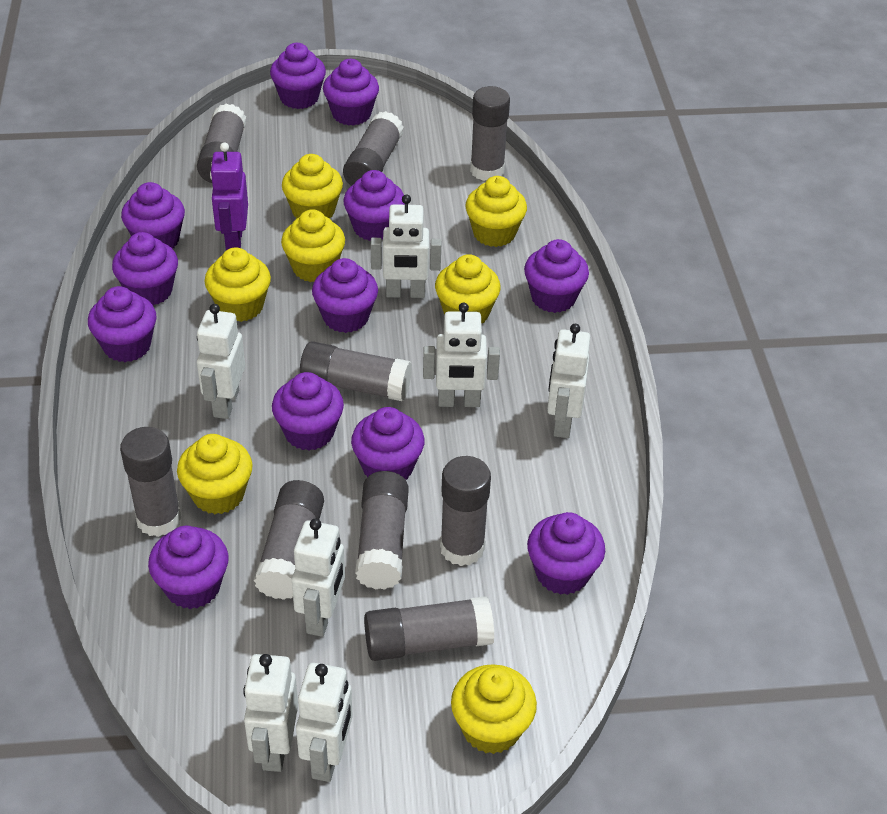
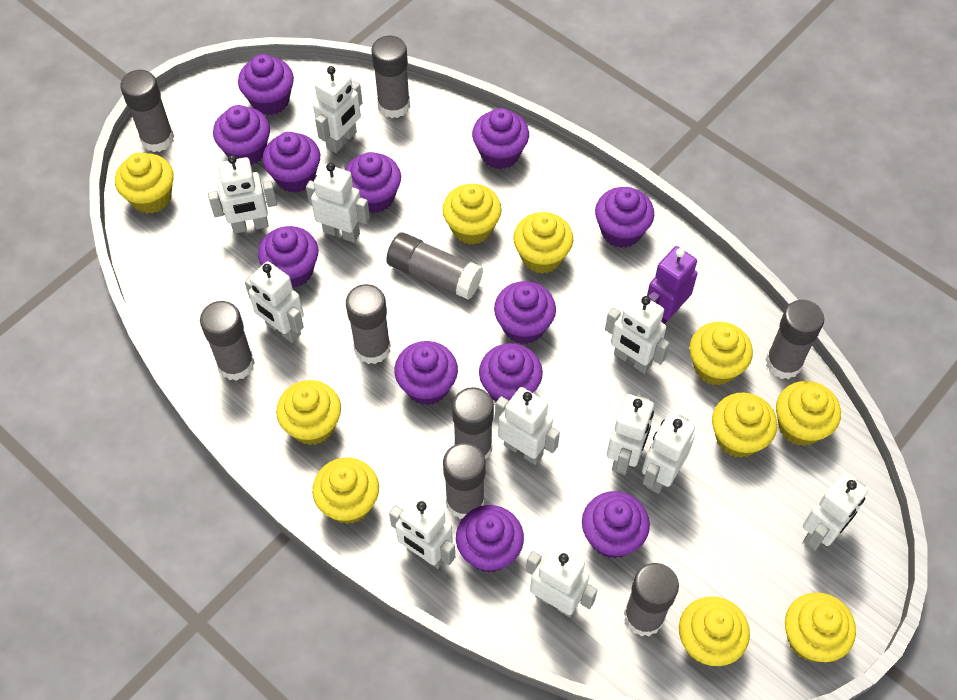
white robot: 7 -> 11
yellow cupcake: 7 -> 10

